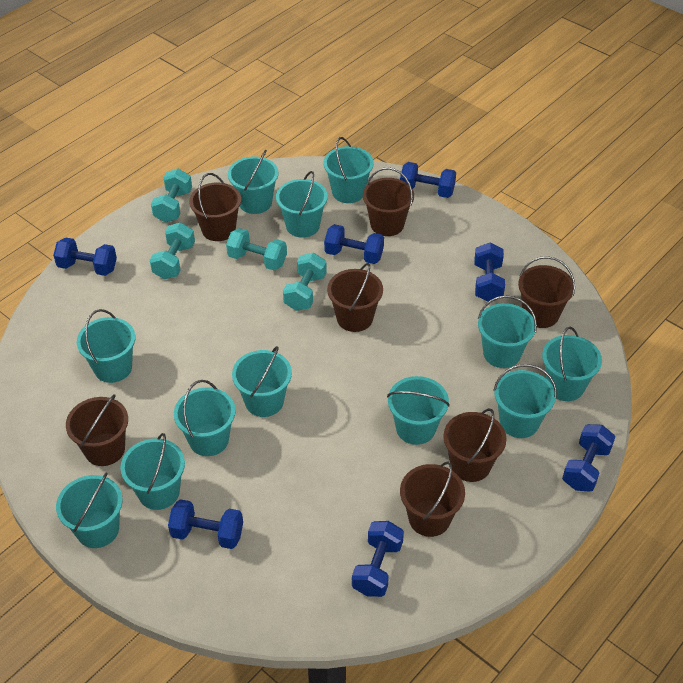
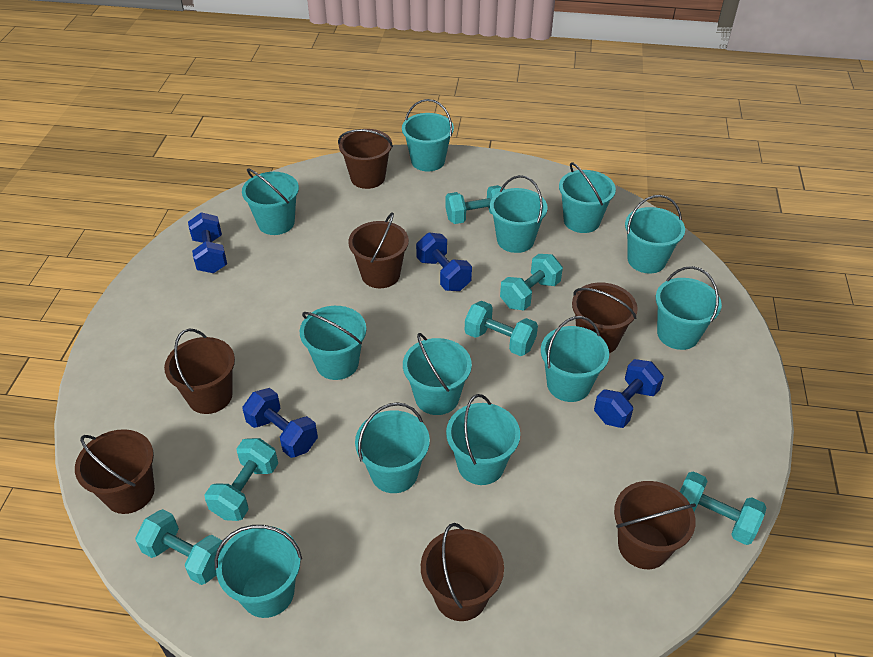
blue dumbbell: 7 -> 4
turquoise dumbbell: 4 -> 6

